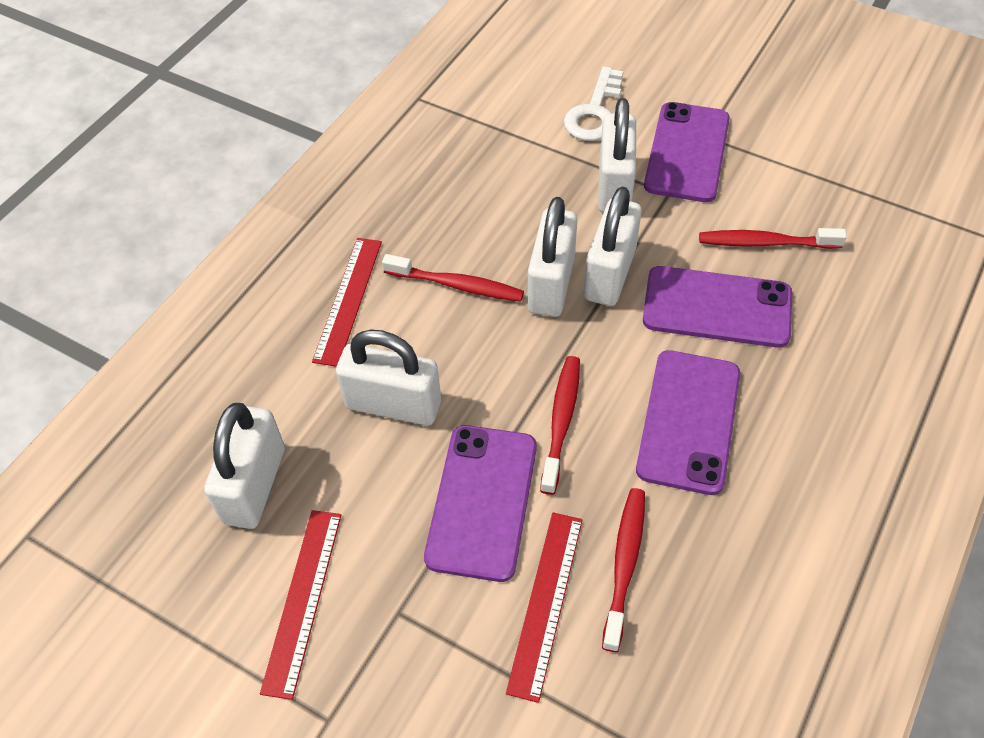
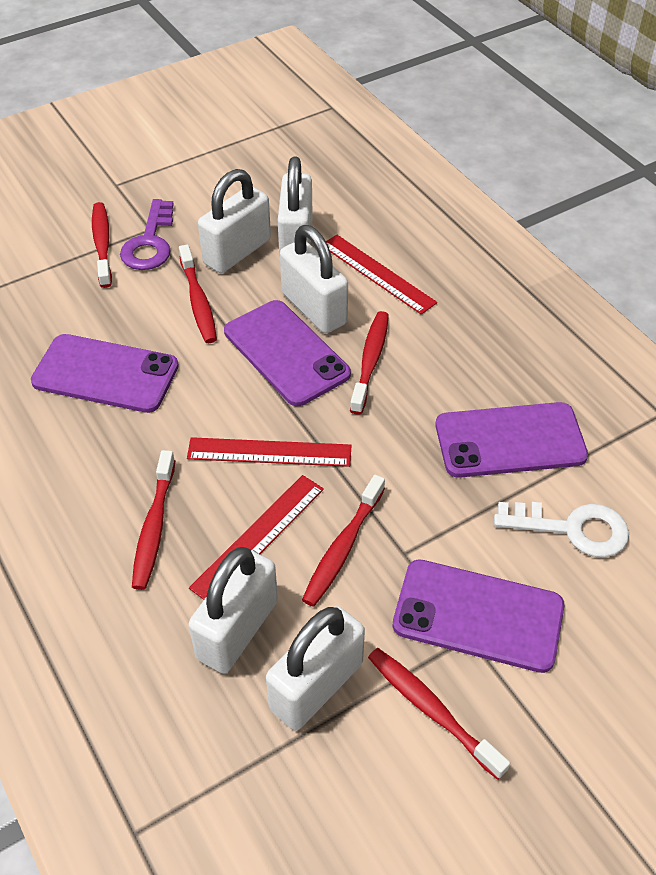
purple key: 0 -> 1
red toothbrush: 4 -> 6

